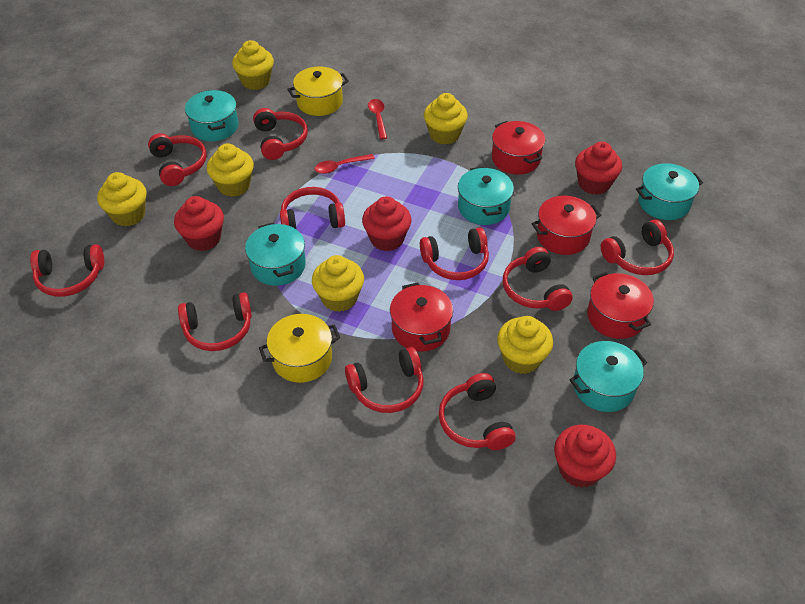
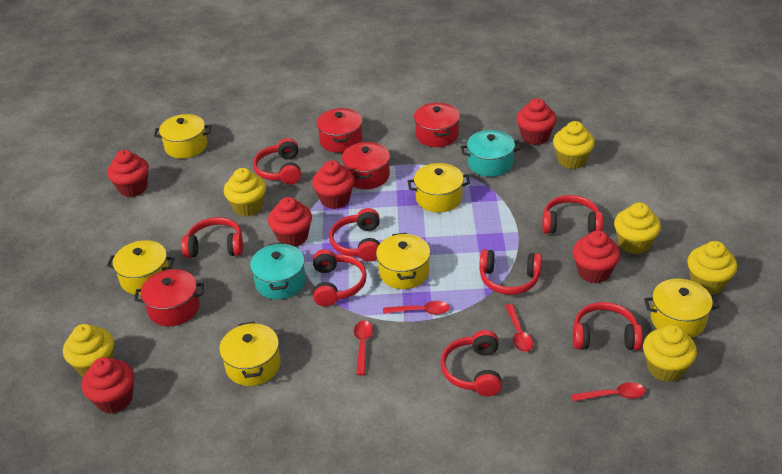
red cupcake: 4 -> 6
red headphones: 10 -> 8
red spoon: 2 -> 4
turquoise pot: 5 -> 2
yellow pot: 2 -> 6

